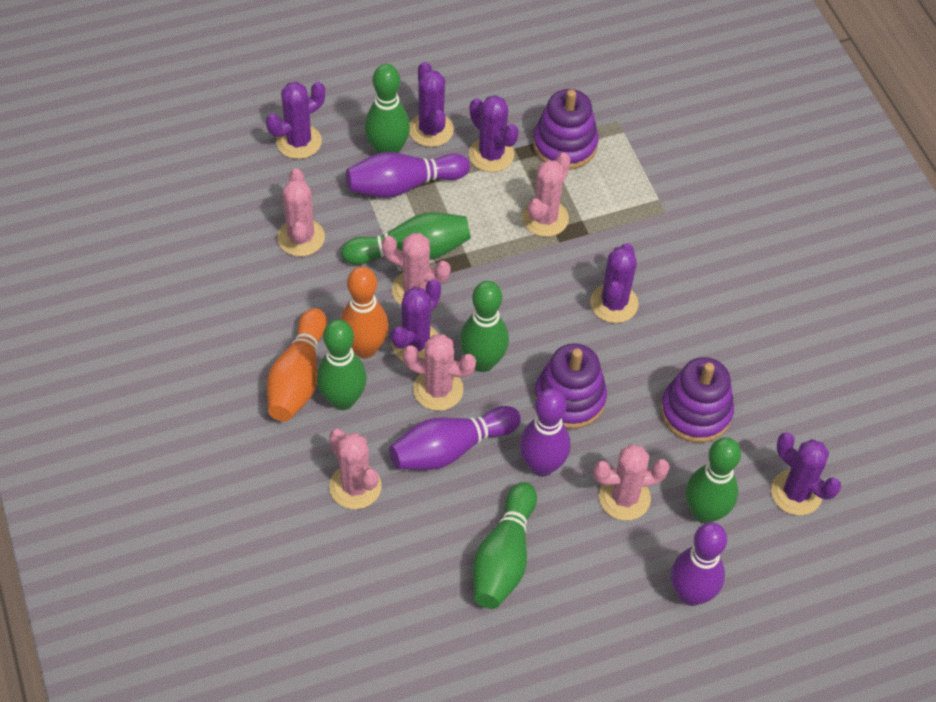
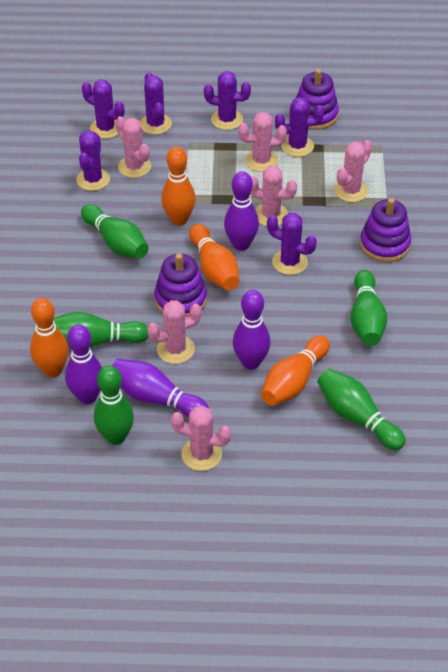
green bowling pin: 6 -> 5
orange bowling pin: 2 -> 4

